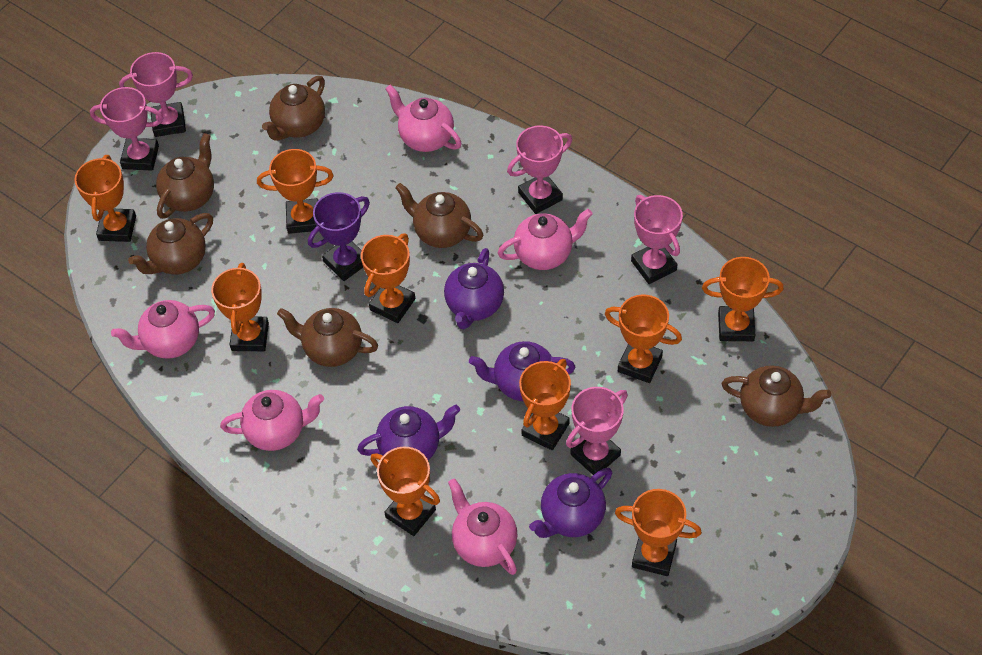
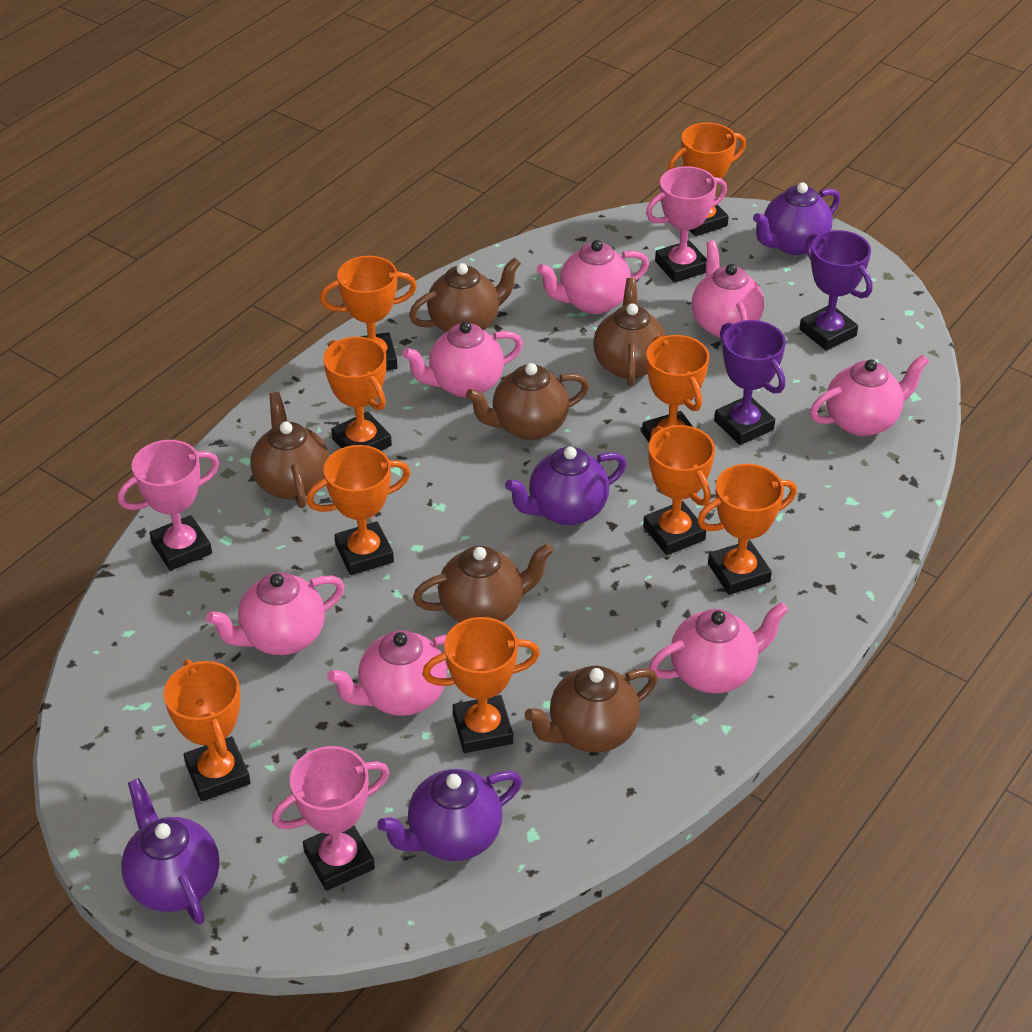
pink teapot: 5 -> 7
pink trophy: 5 -> 3
purple trophy: 1 -> 2

